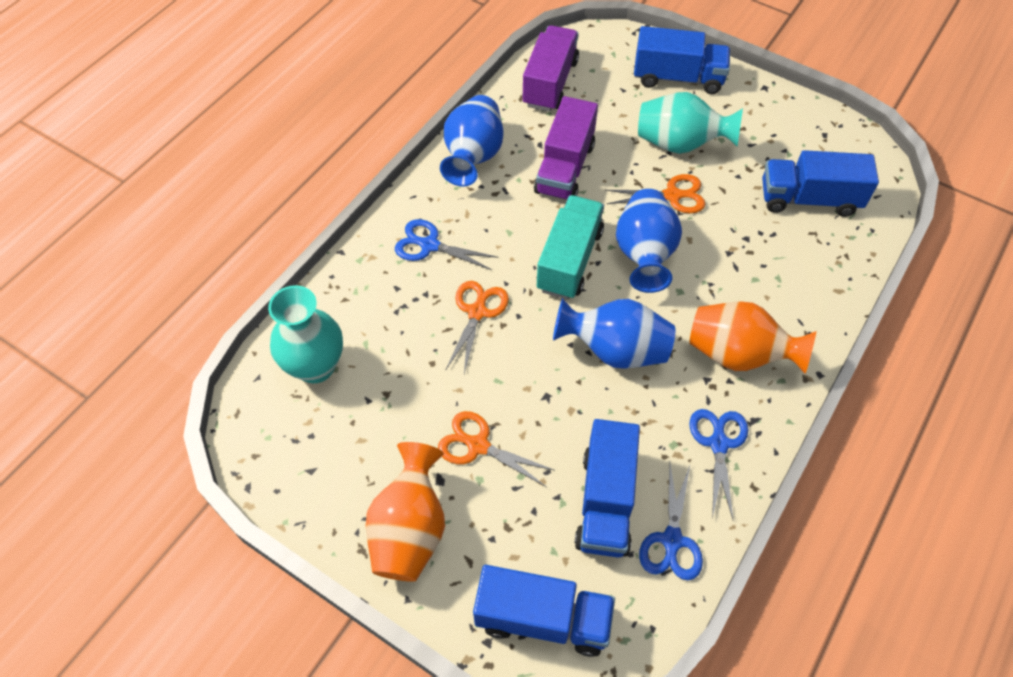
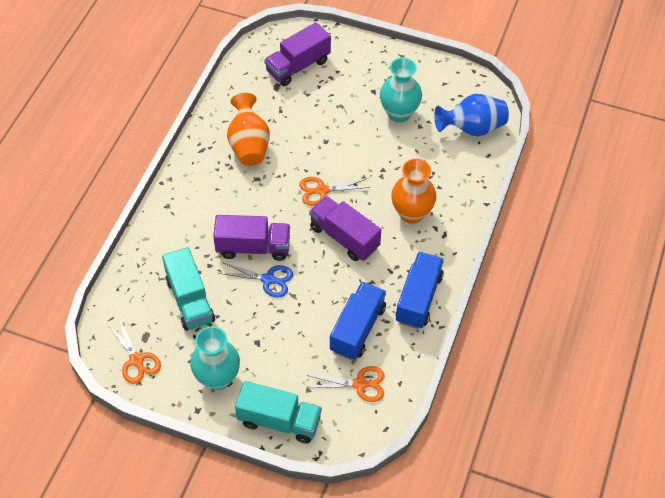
blue scissors: 3 -> 1
blue truck: 4 -> 2
blue vase: 3 -> 1
purple truck: 2 -> 3
turquoise truck: 1 -> 2

